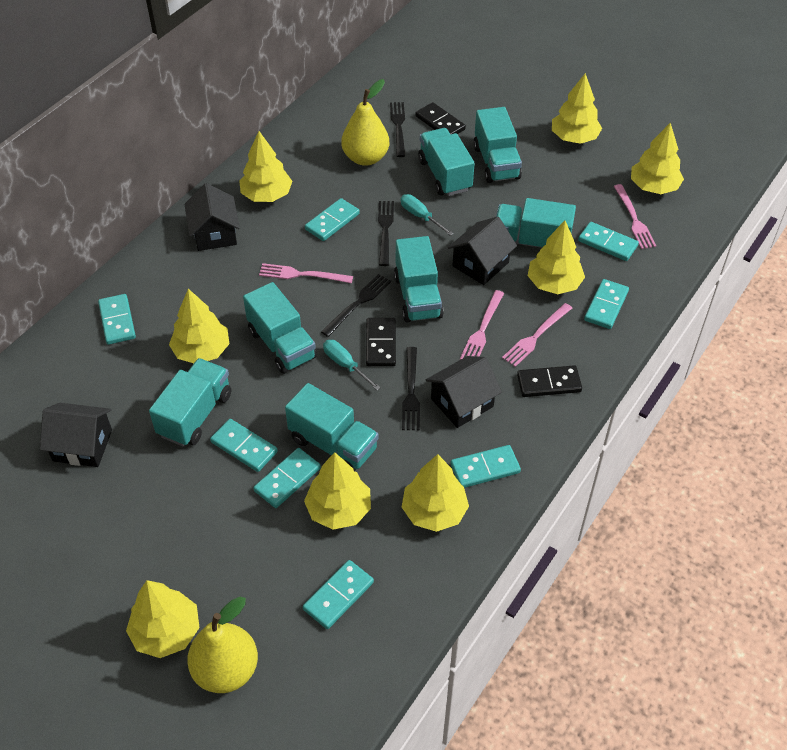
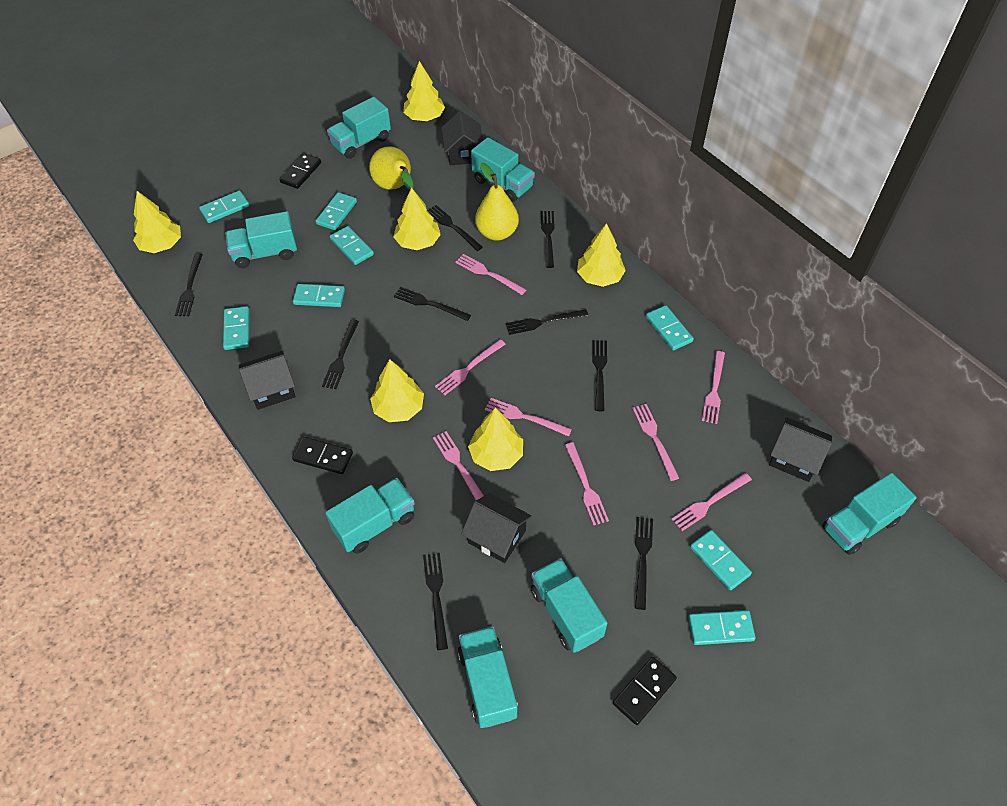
black fork: 4 -> 9
pink fork: 4 -> 8
turquoise screwdriver: 2 -> 0
yellow tree: 8 -> 6

